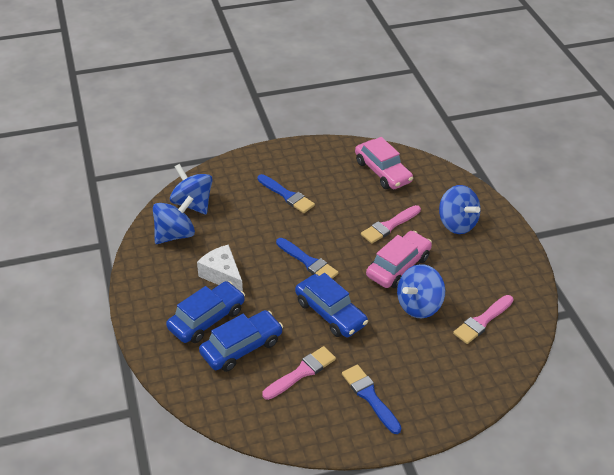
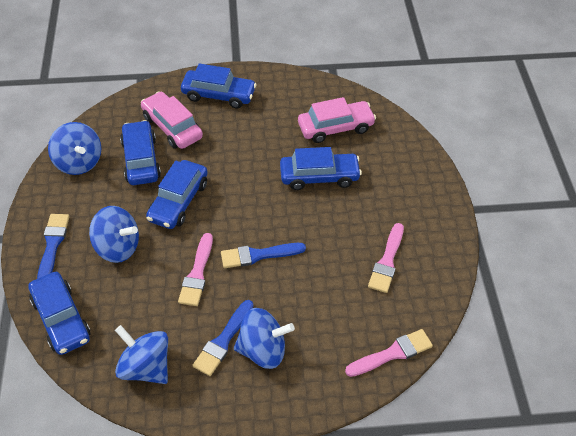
blue car: 3 -> 5
white cheese: 1 -> 0

